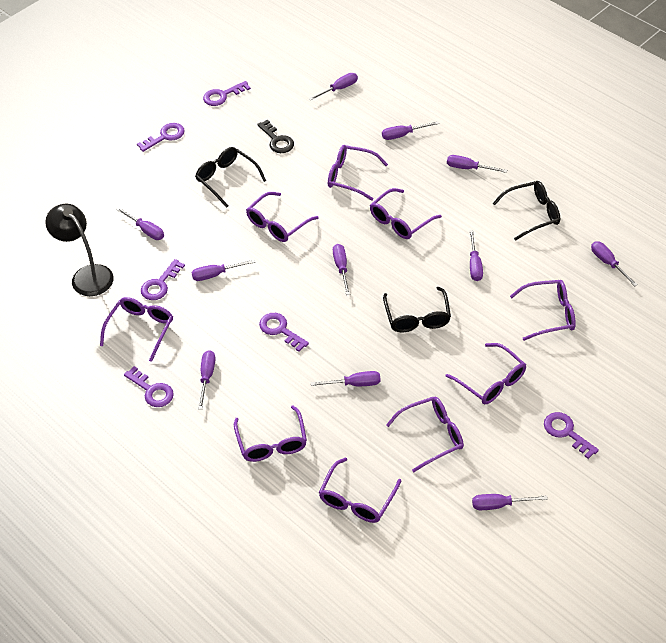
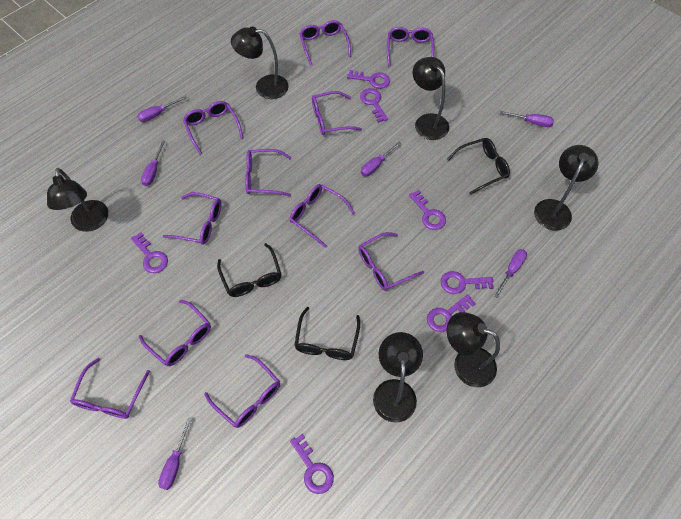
black key: 1 -> 0
black lamp: 1 -> 6
purple glasses: 9 -> 11
purple key: 6 -> 7
purple screwdriver: 11 -> 6

